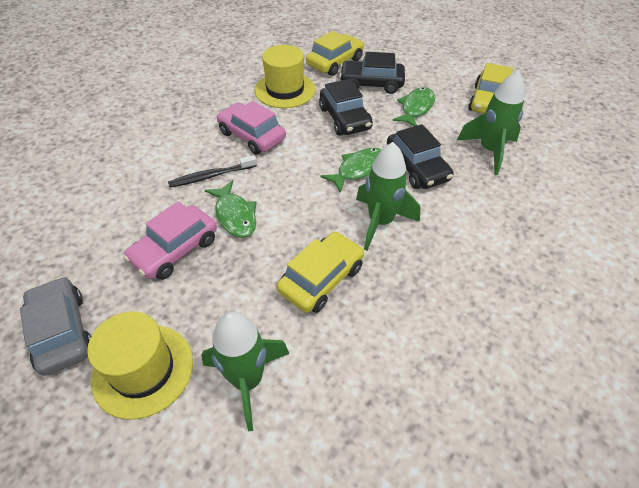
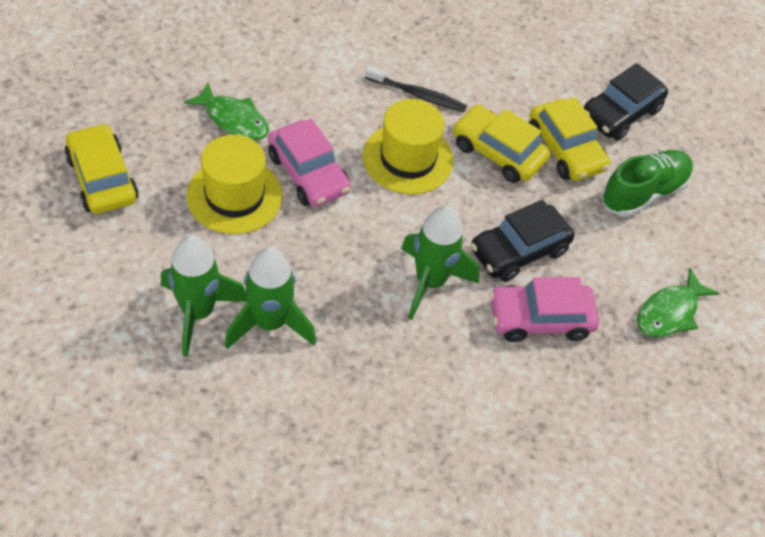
black car: 3 -> 2
green fish: 3 -> 2
green shoe: 0 -> 1
grey car: 1 -> 0

